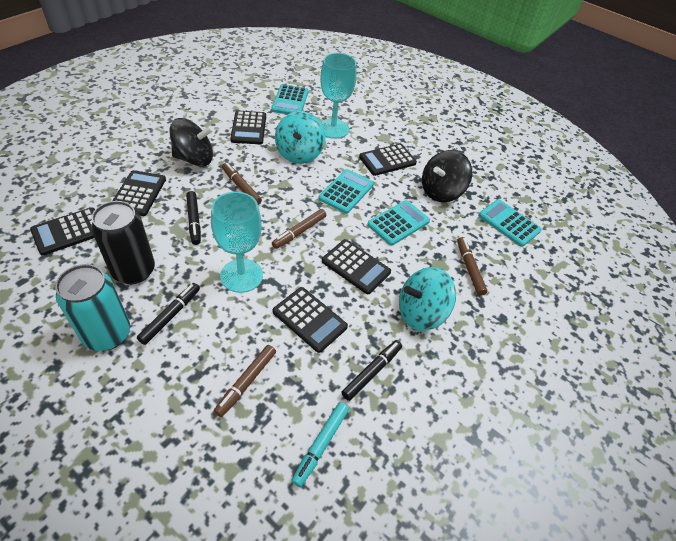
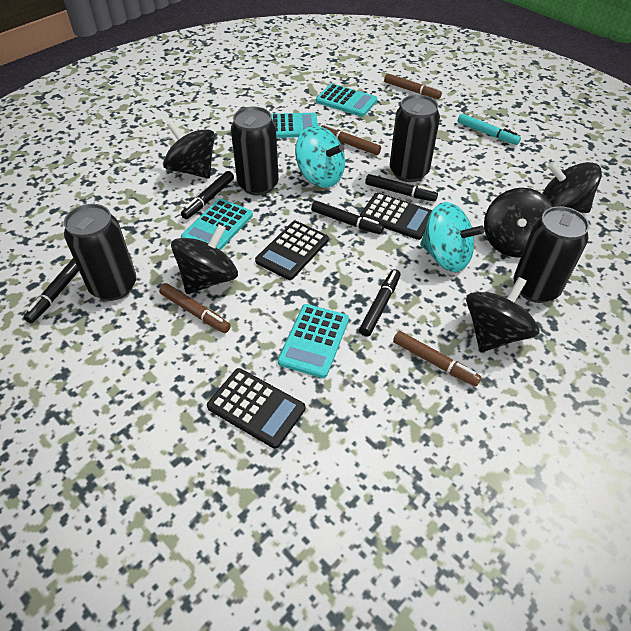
black calculator: 6 -> 3
black can: 1 -> 4
black marker: 3 -> 5
black spinning top: 2 -> 5
turquoise can: 1 -> 0
turquoise goblet: 2 -> 0

